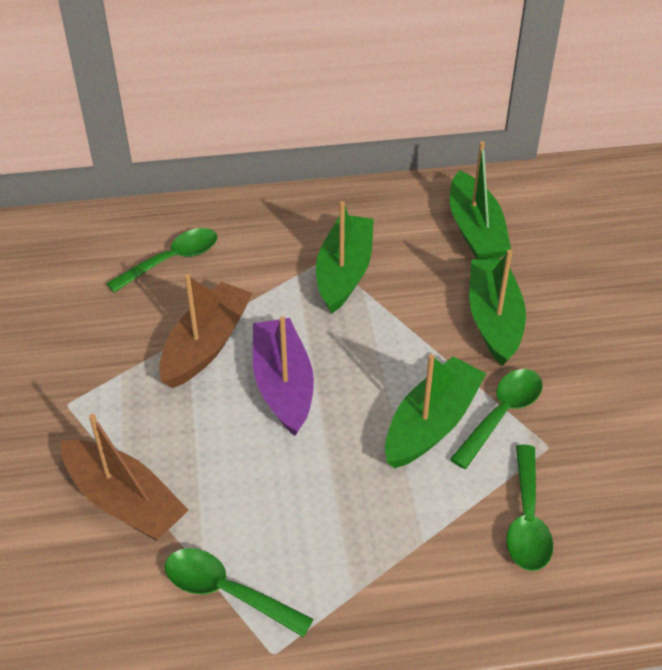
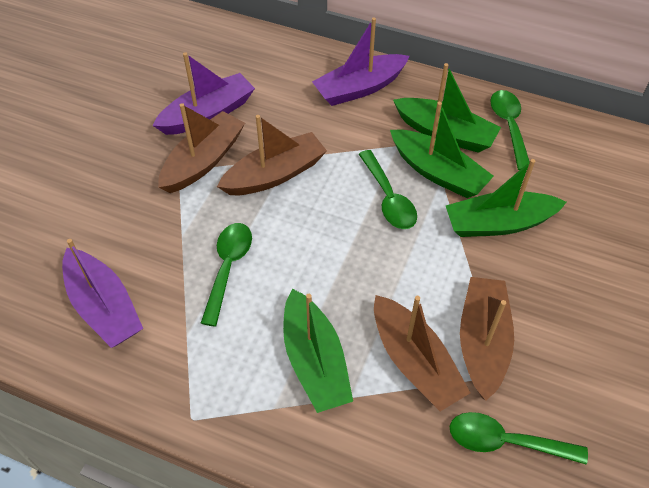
brown boat: 2 -> 4
purple boat: 1 -> 3

